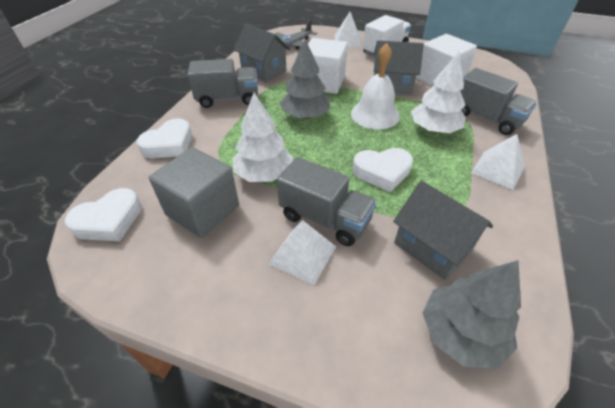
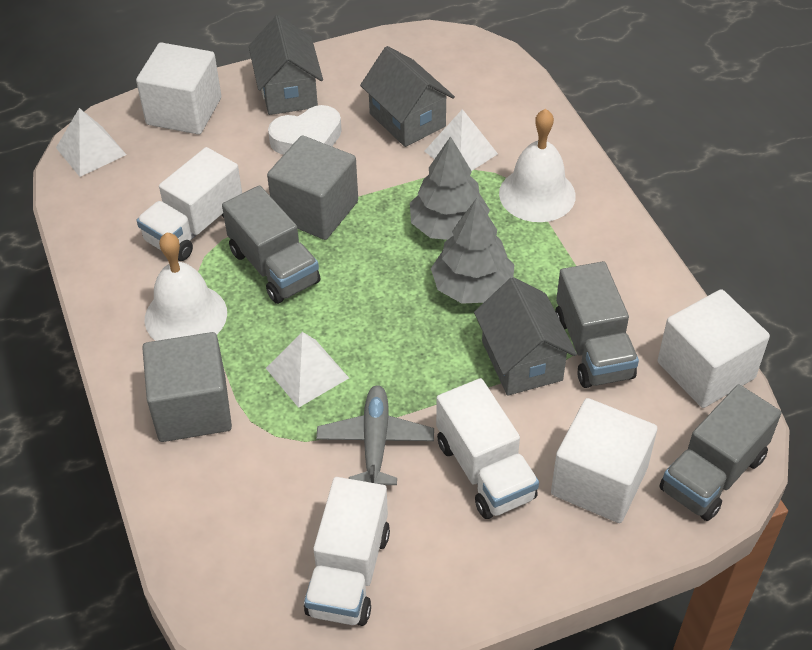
grey cube: 1 -> 2
white bell: 1 -> 2
white cube: 2 -> 3
white heart: 3 -> 1
white tree: 2 -> 0
white truck: 1 -> 3

